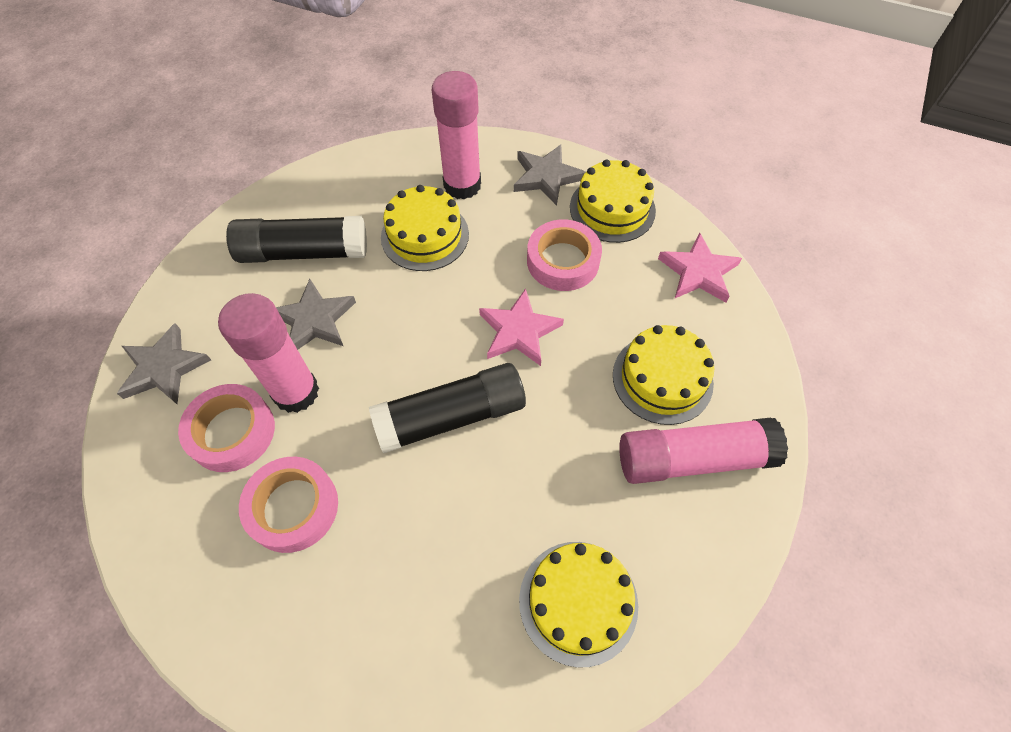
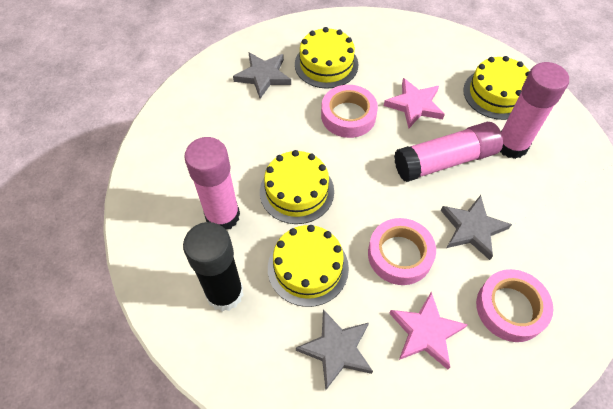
black glue stick: 2 -> 1

